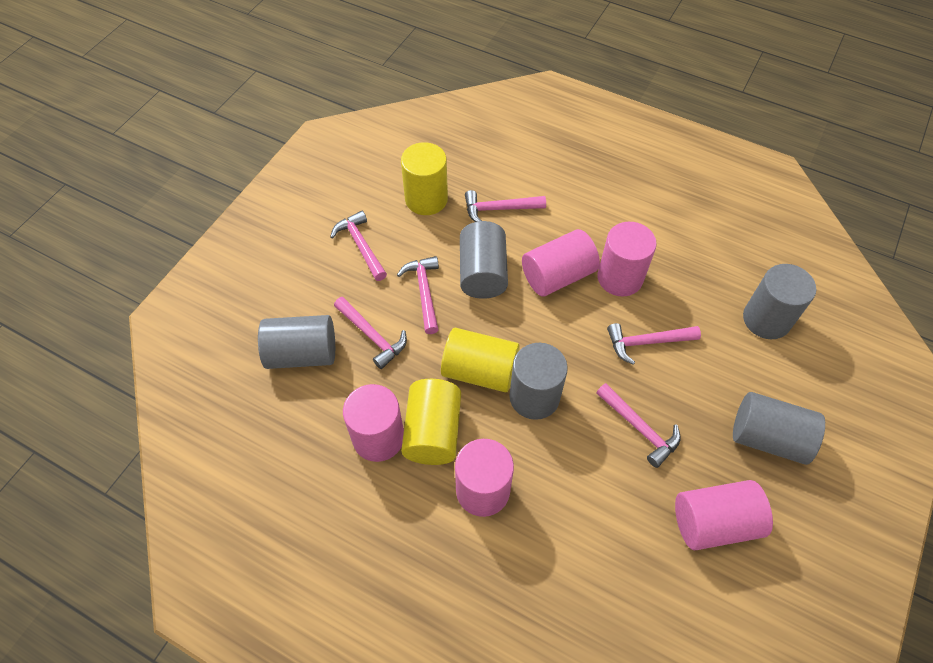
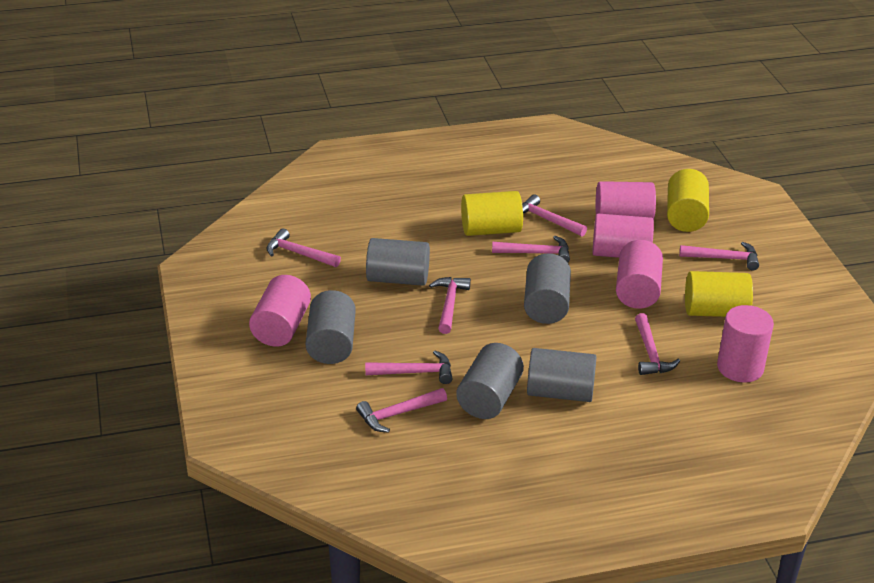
pink hammer: 6 -> 8

